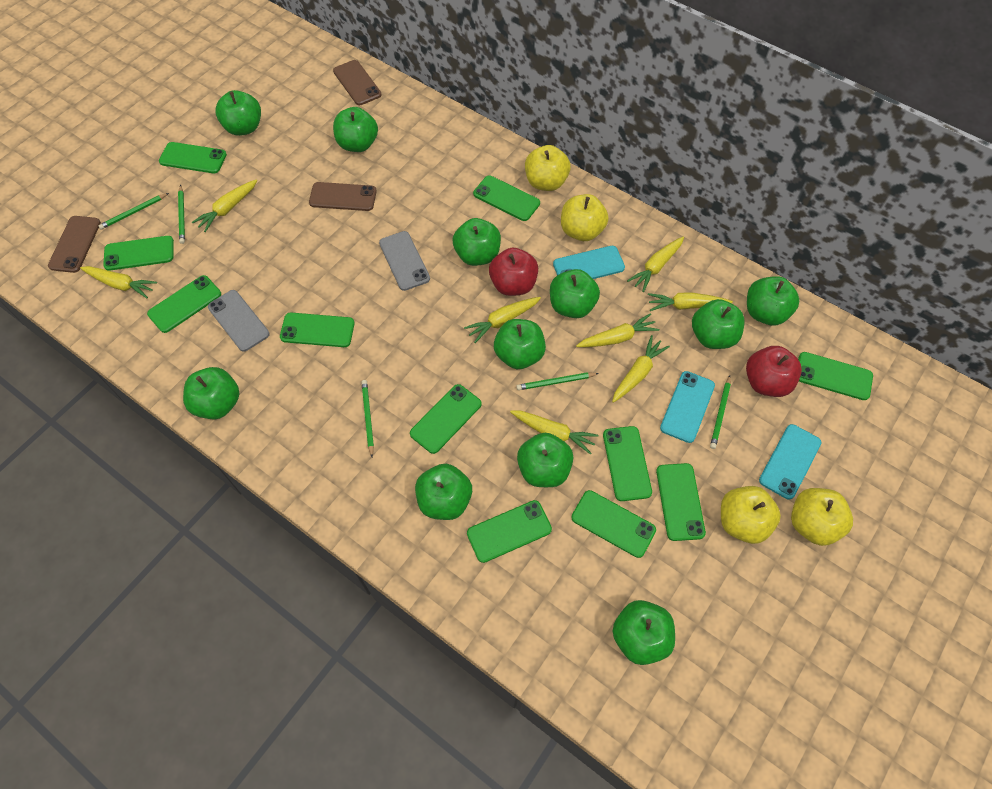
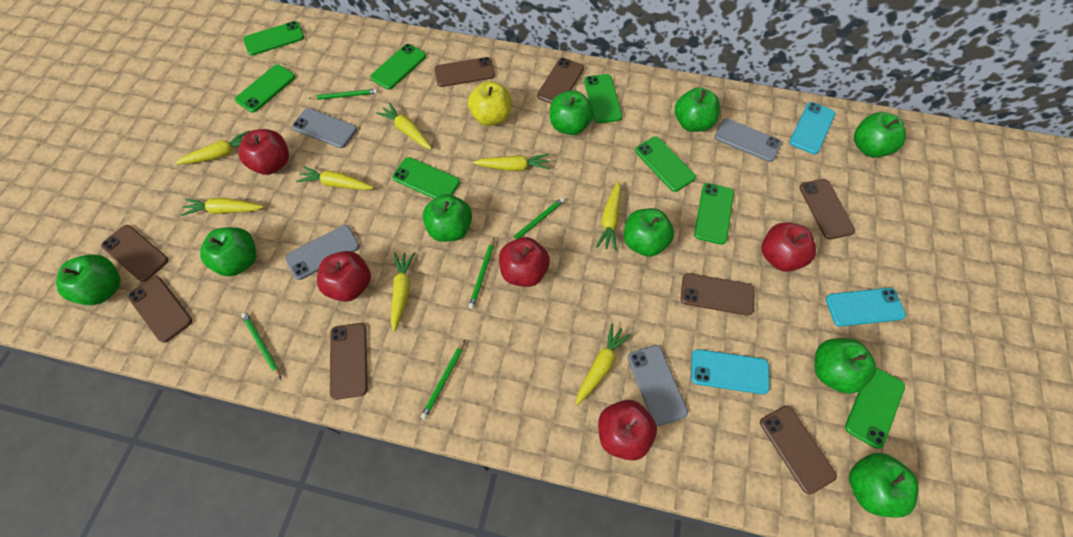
brown phone: 3 -> 8
green apple: 11 -> 9
green phone: 11 -> 8
grey phone: 2 -> 4
red apple: 2 -> 5
yellow apple: 4 -> 1

